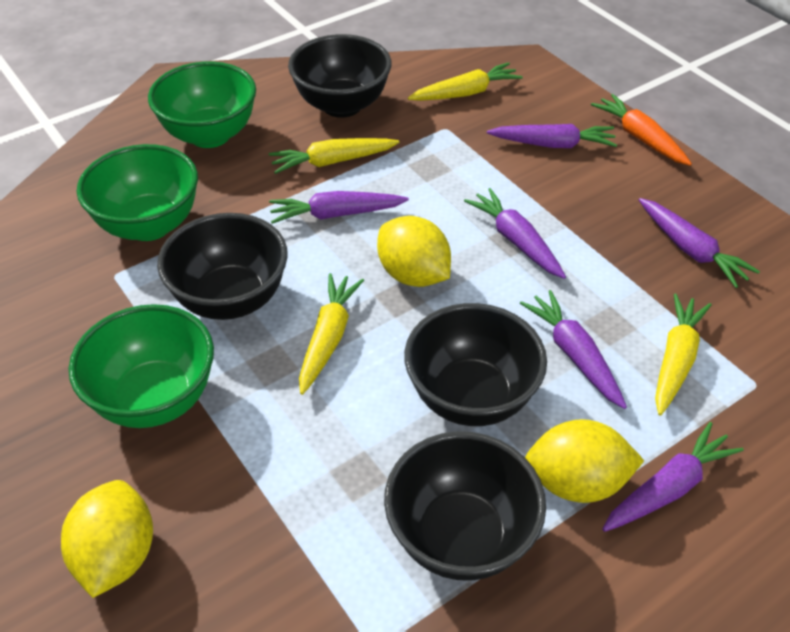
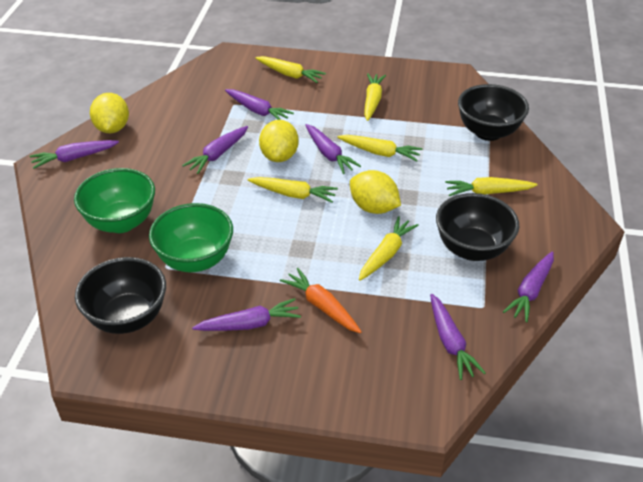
black bowl: 4 -> 3
green bowl: 3 -> 2
purple carrot: 6 -> 7
yellow carrot: 4 -> 6

